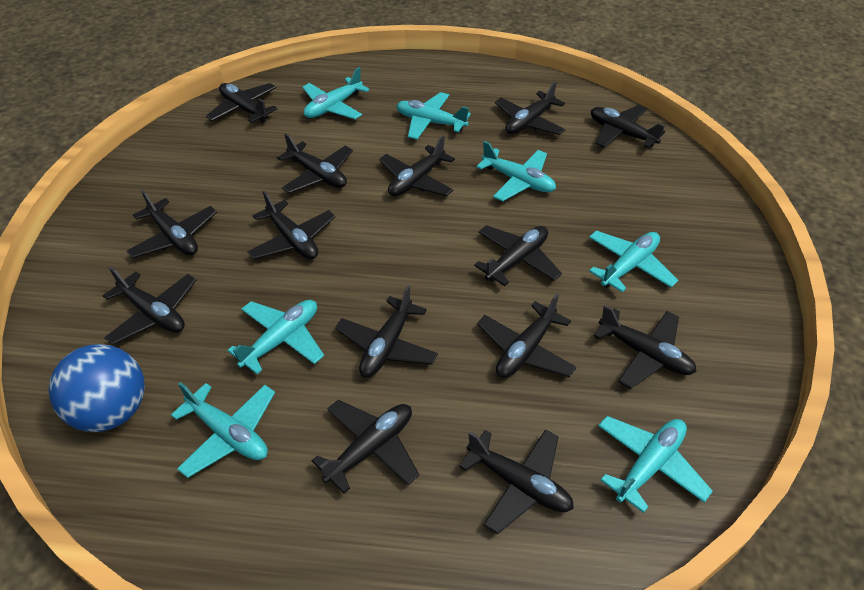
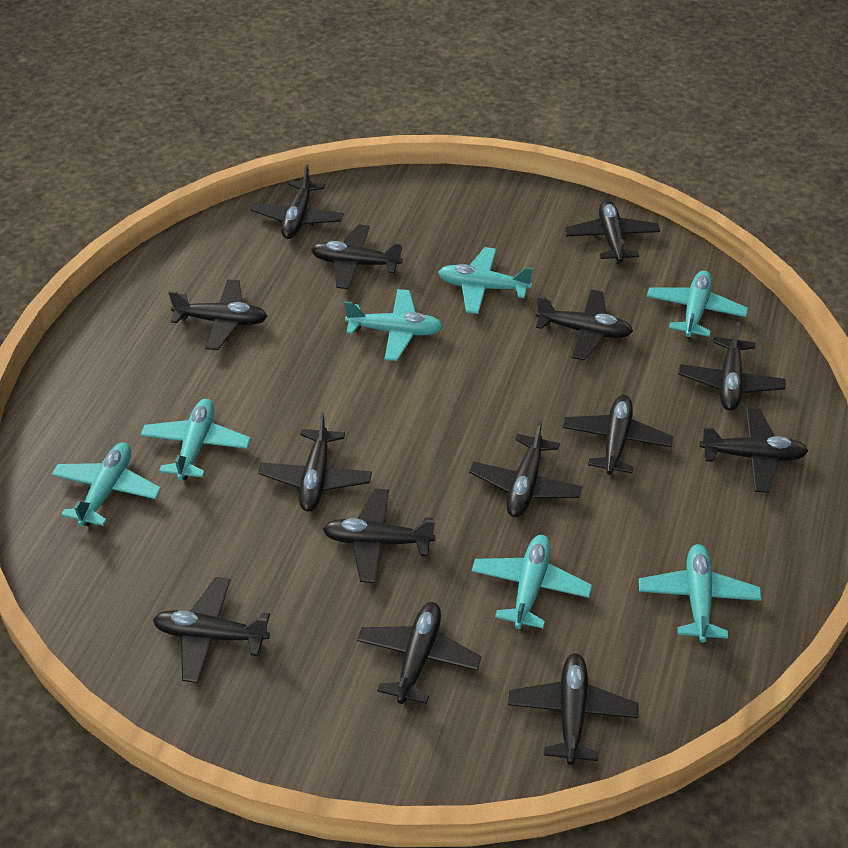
blue ball: 1 -> 0

